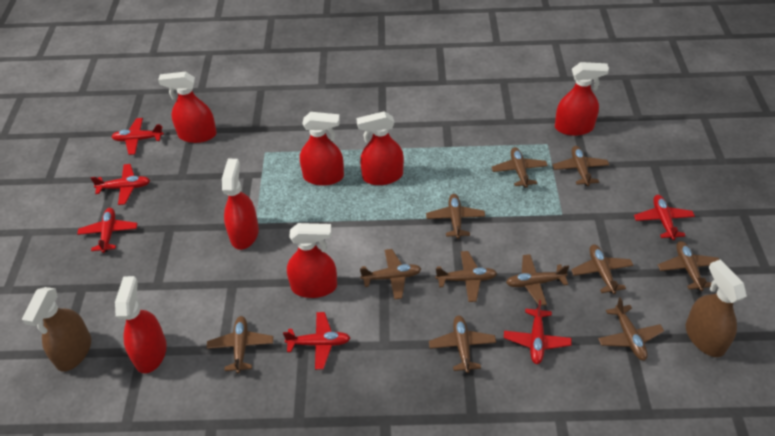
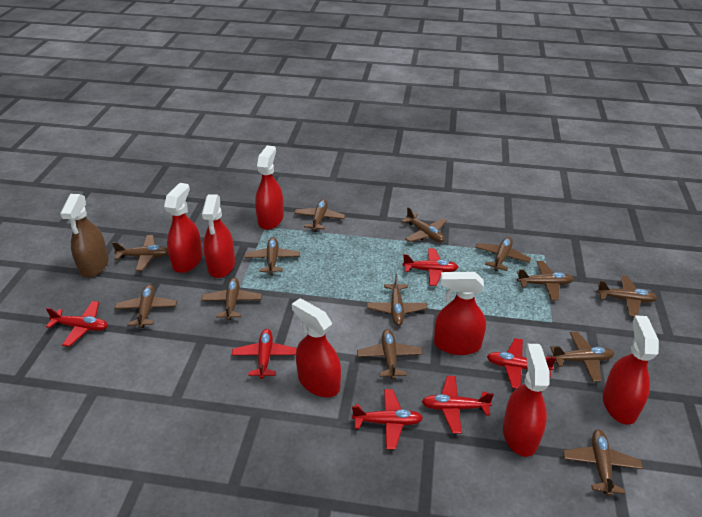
brown plane: 11 -> 13
brown spray bottle: 2 -> 1

